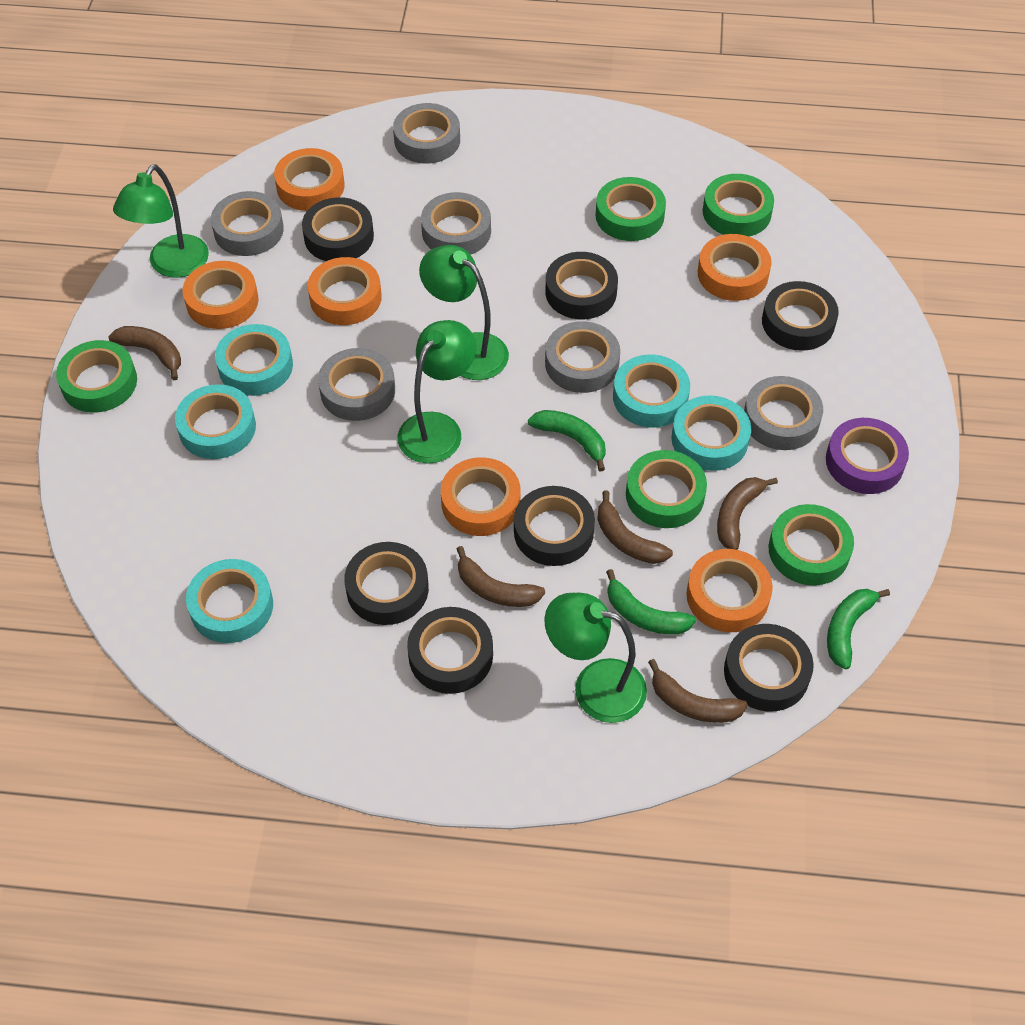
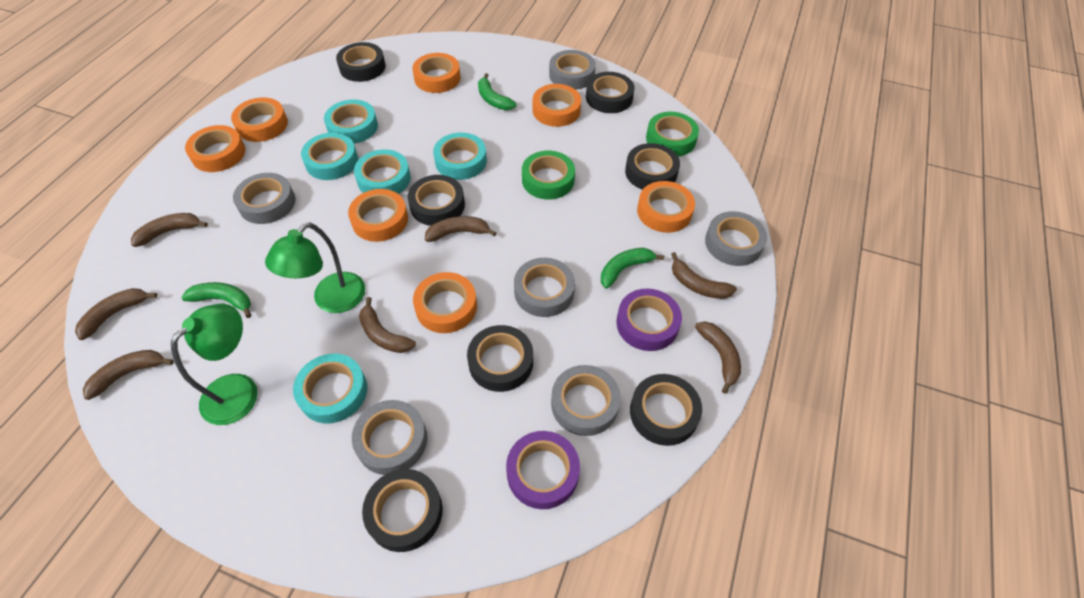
brown banana: 5 -> 7
green lamp: 4 -> 2
green tape: 5 -> 2
orange tape: 6 -> 7
purple tape: 1 -> 2

